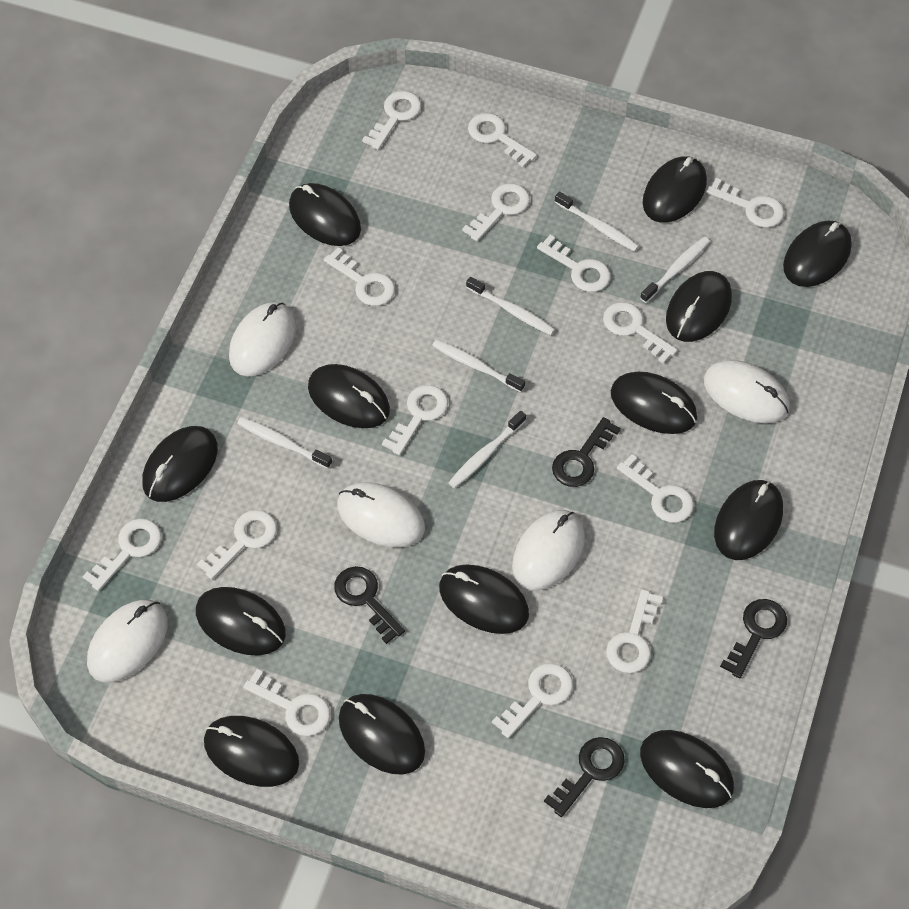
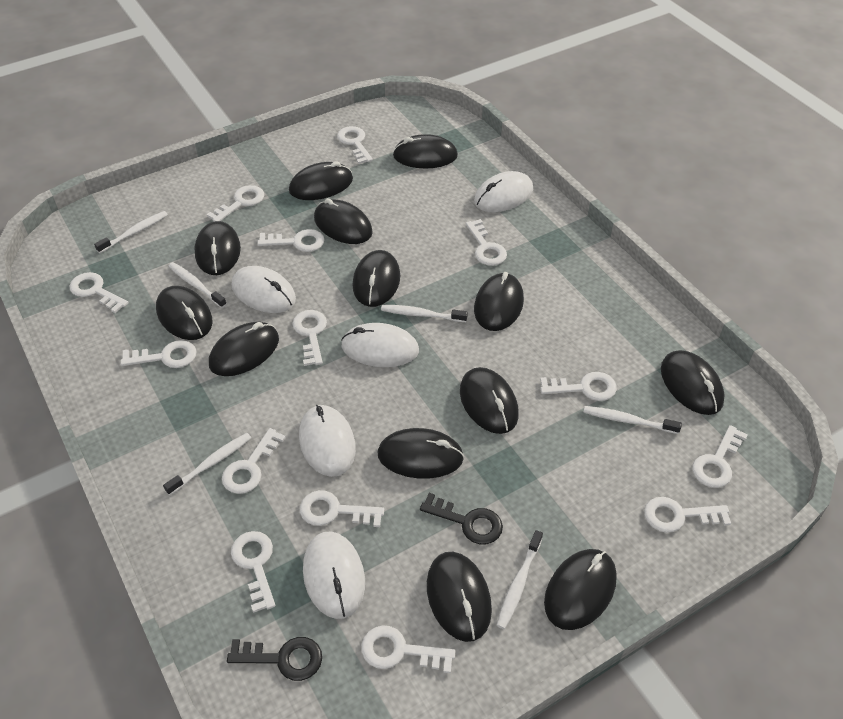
black key: 4 -> 2

